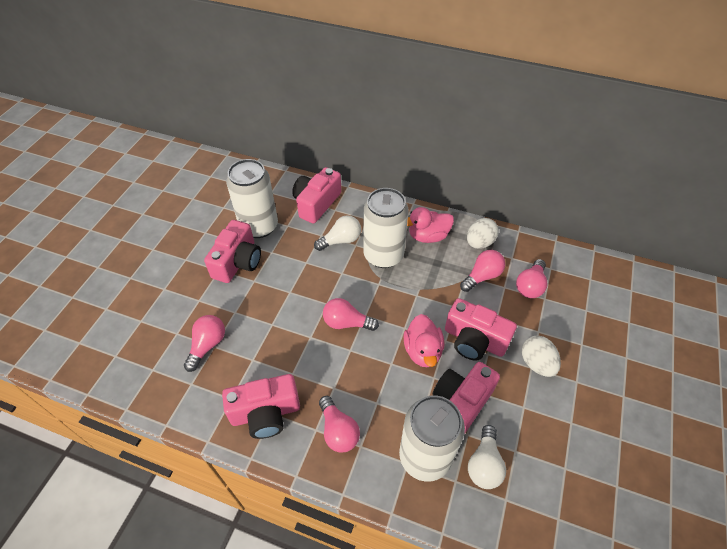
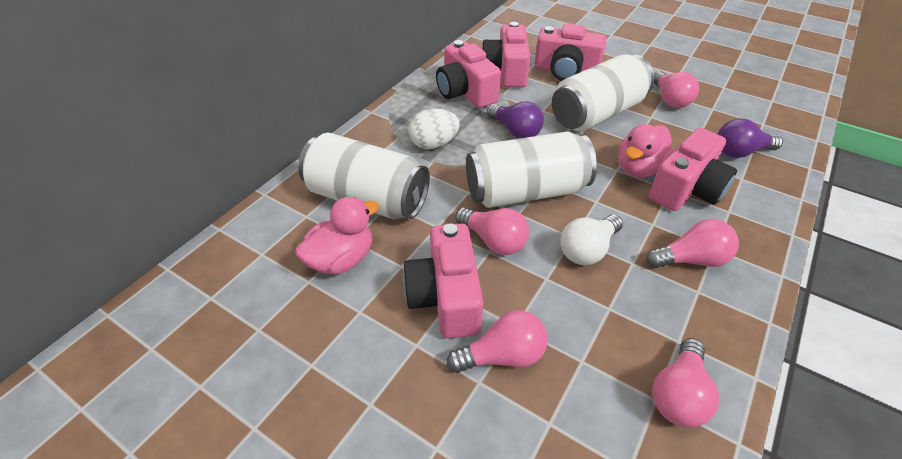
purple light bulb: 0 -> 2
white egg: 2 -> 1
white light bulb: 2 -> 1

